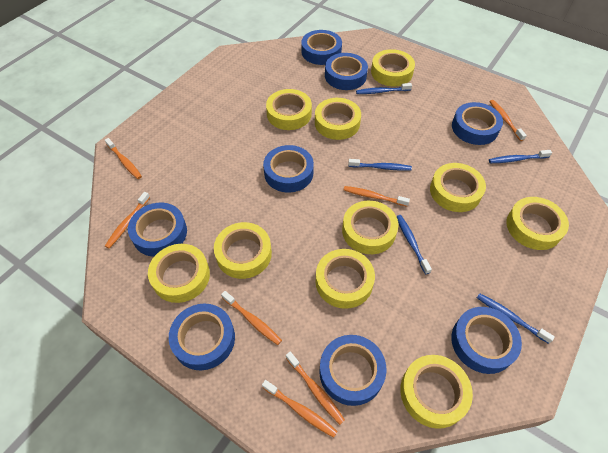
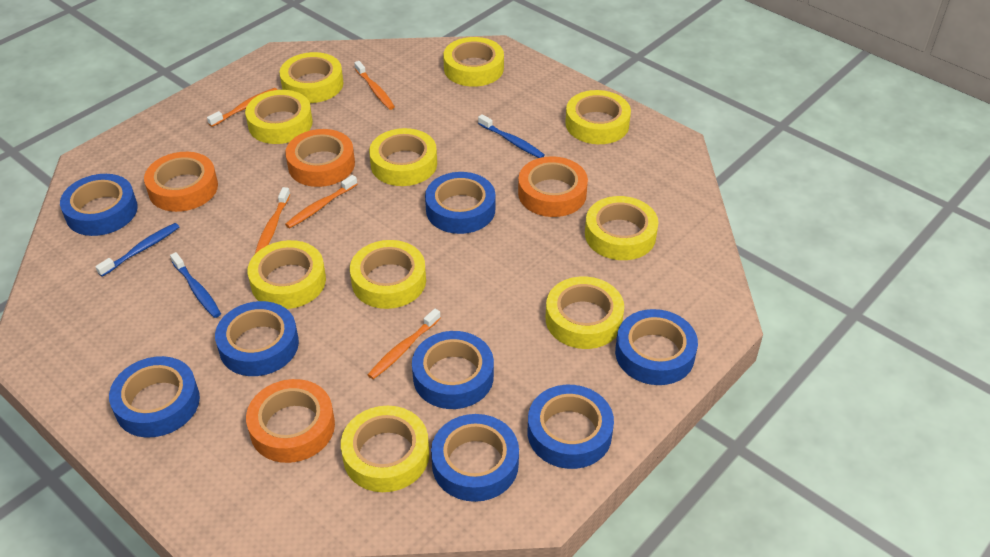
blue toothbrush: 5 -> 3
orange tape: 0 -> 4
orange toothbrush: 7 -> 5

